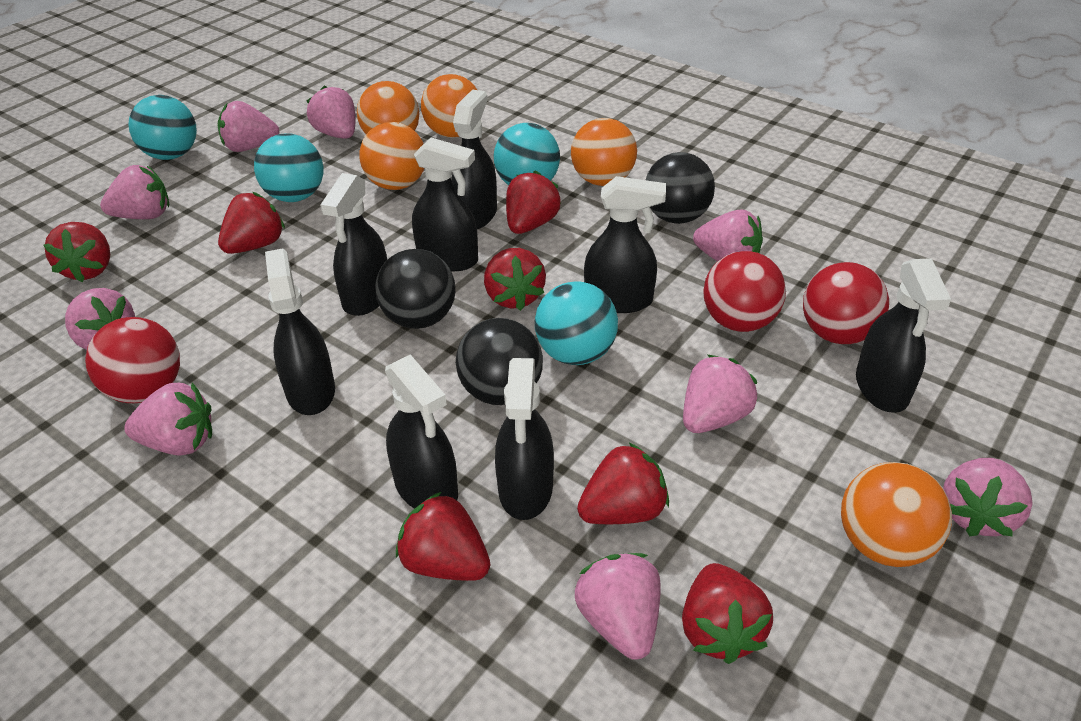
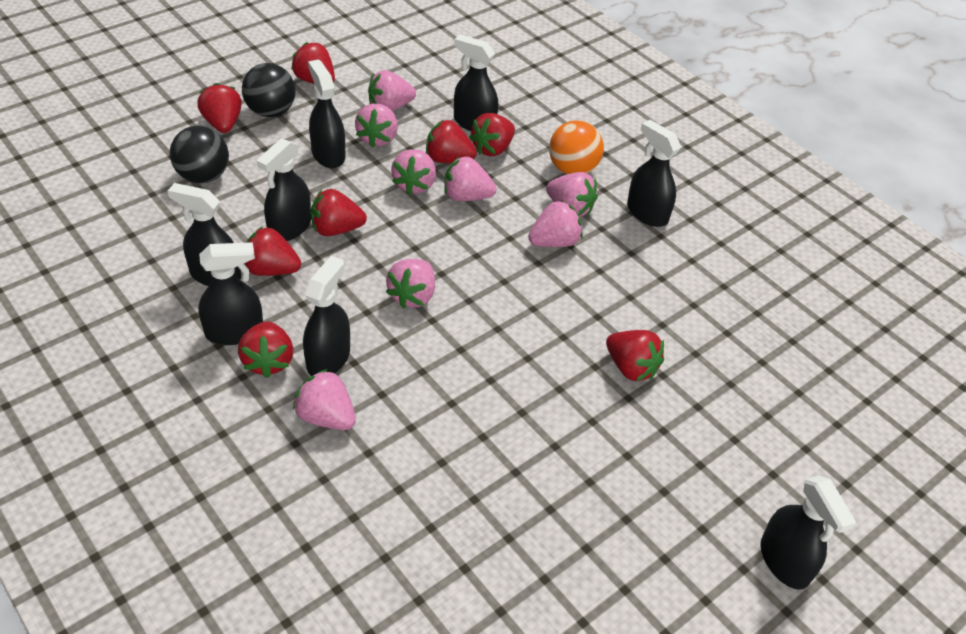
black ball: 3 -> 2
orange ball: 5 -> 1
pink strawberry: 9 -> 8
red ball: 3 -> 0
red strawberry: 7 -> 8
turquoise ball: 4 -> 0

